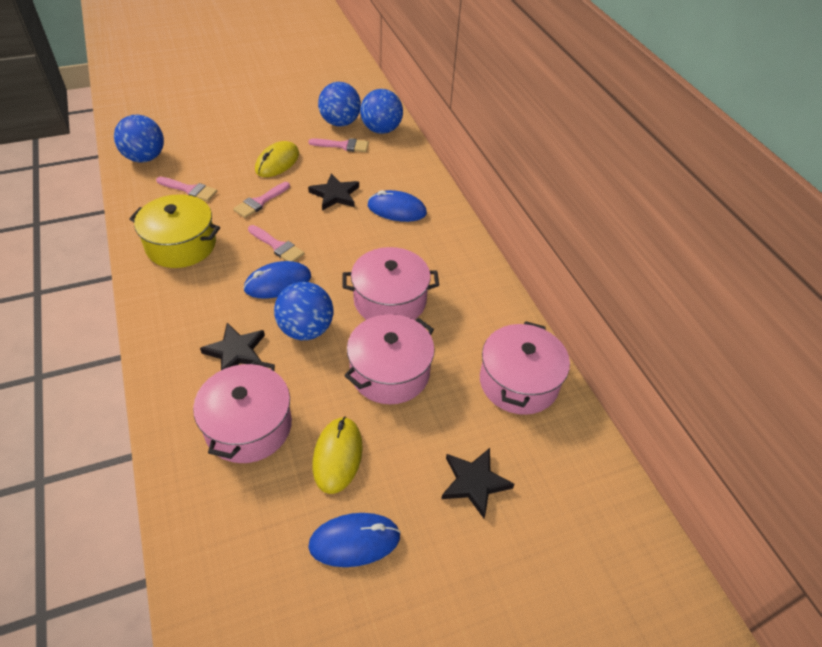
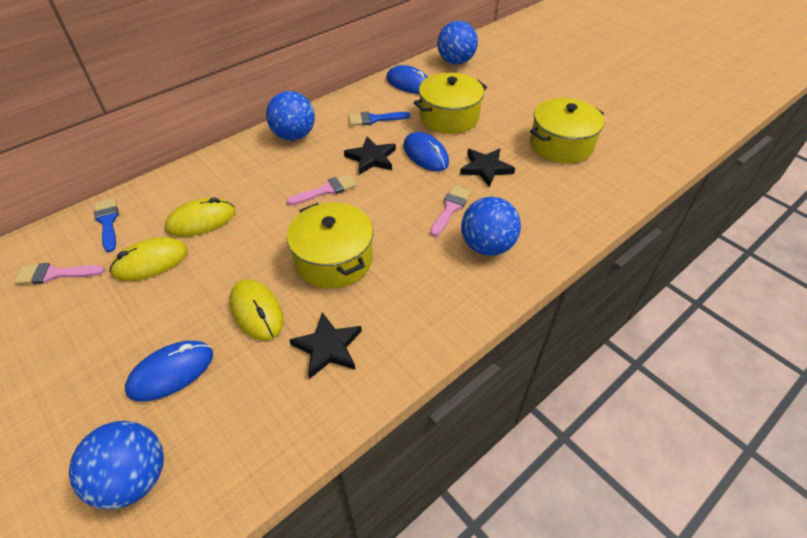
blue brush: 0 -> 2
pink brush: 4 -> 3
pink pot: 4 -> 0
yellow mouse: 2 -> 3
yellow pot: 1 -> 3

